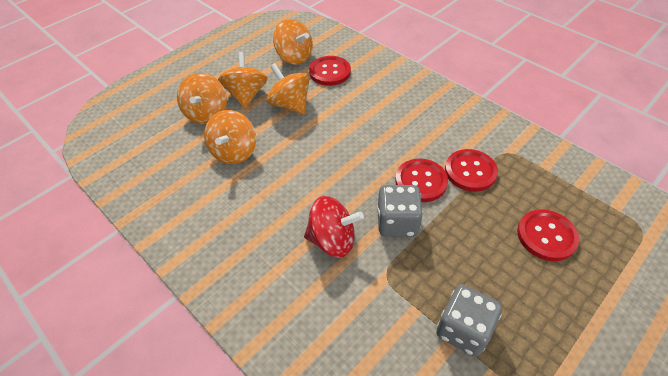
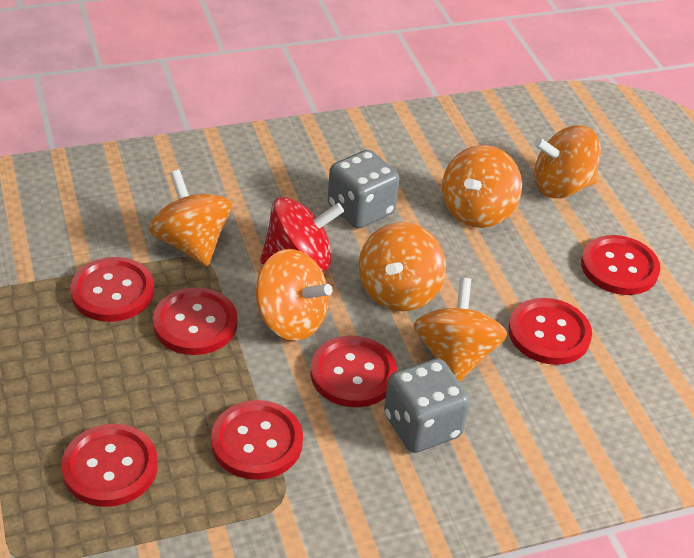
orange spinning top: 5 -> 6
red button: 4 -> 7

